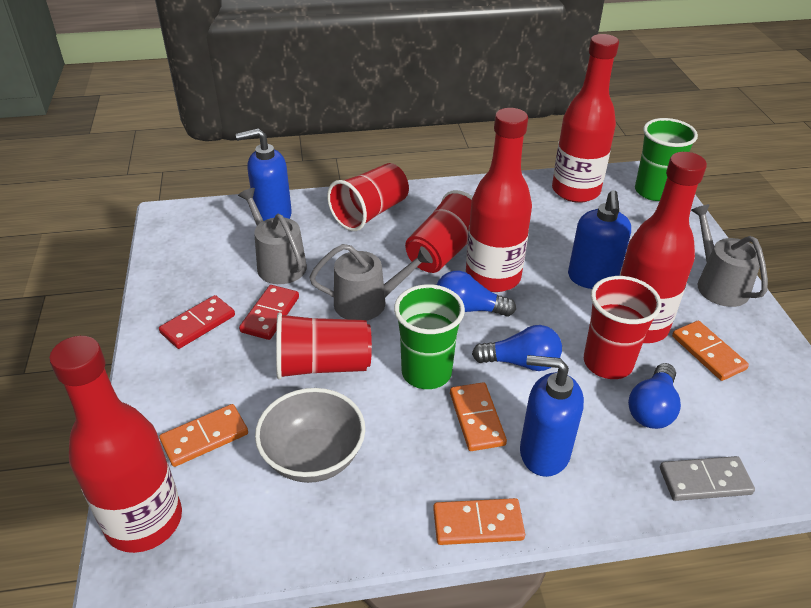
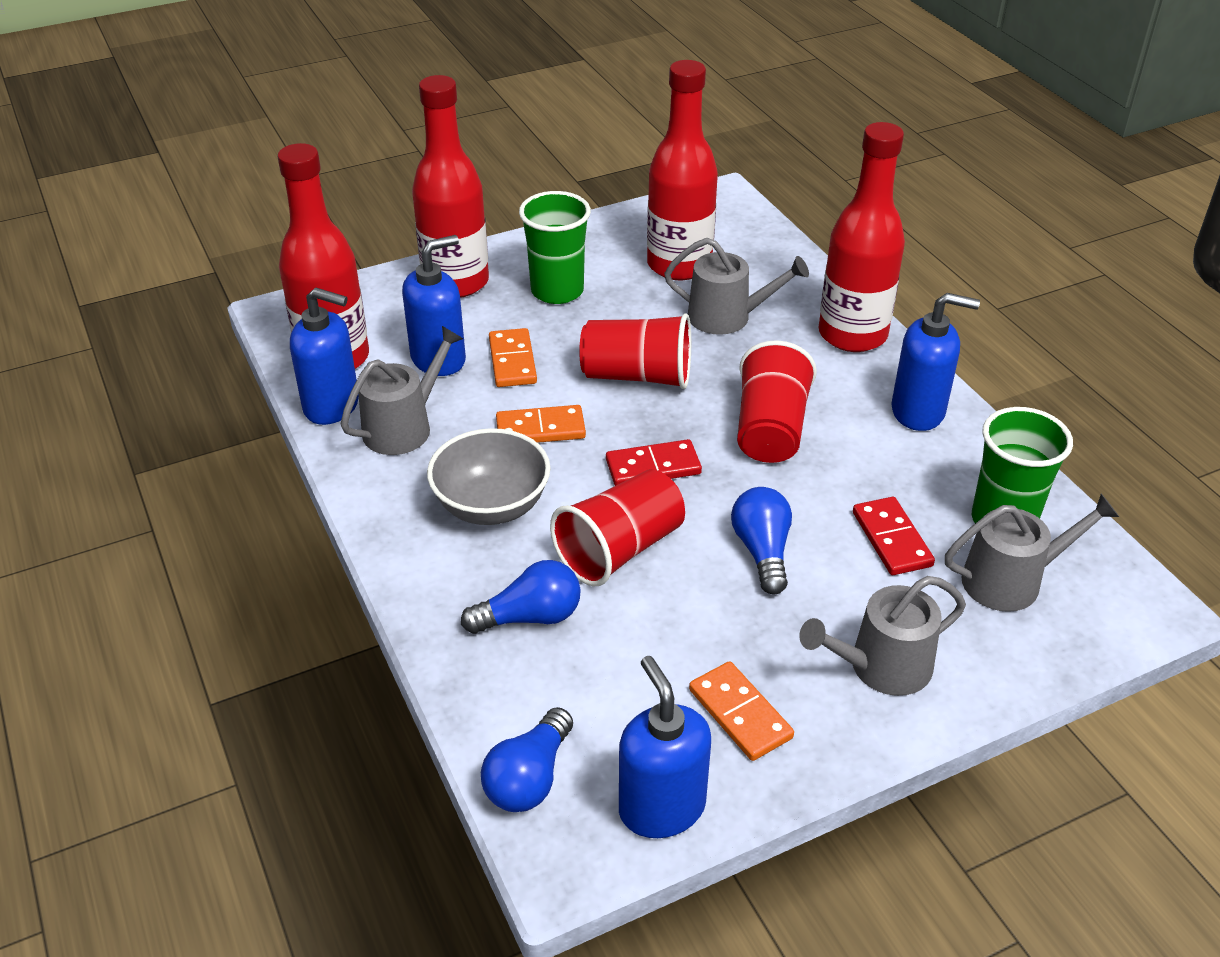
blue soap dispenser: 3 -> 4
grey domino: 1 -> 0
grey watering can: 3 -> 4
orange domino: 4 -> 3
red cup: 4 -> 3

